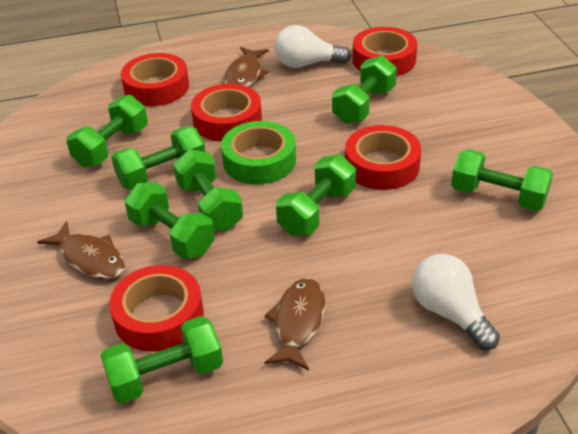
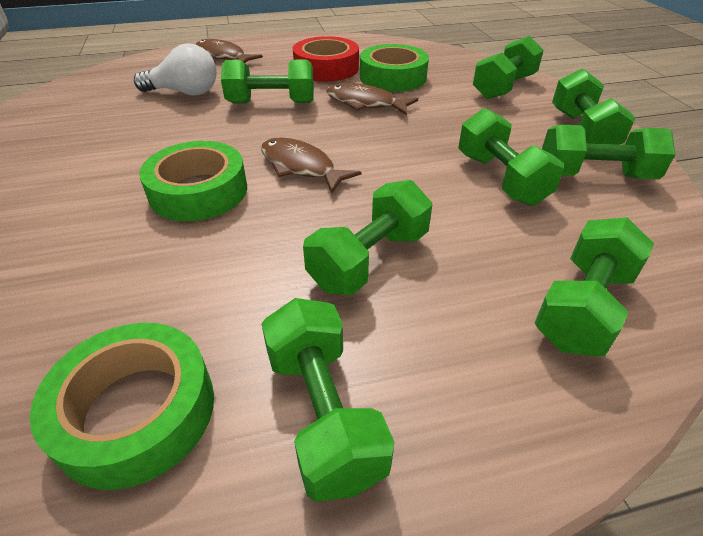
green tape: 1 -> 3
red tape: 5 -> 1
white light bulb: 2 -> 1

